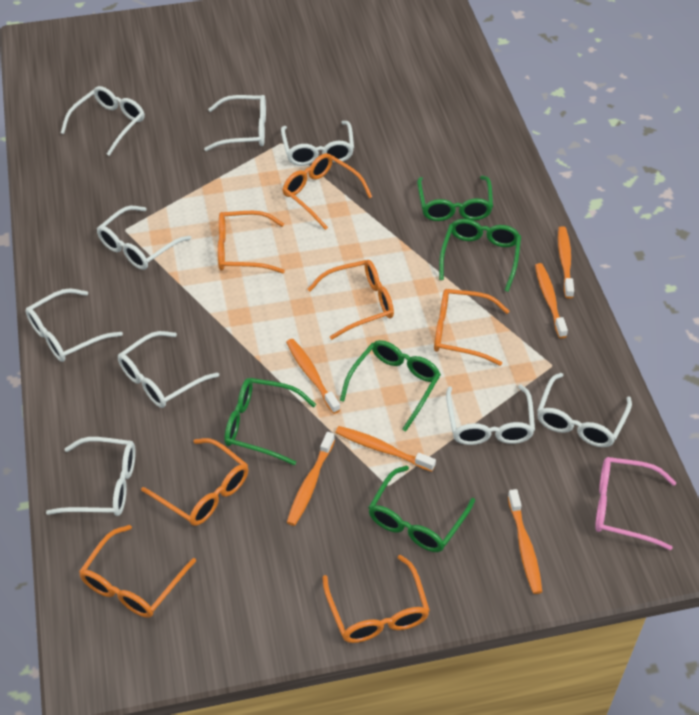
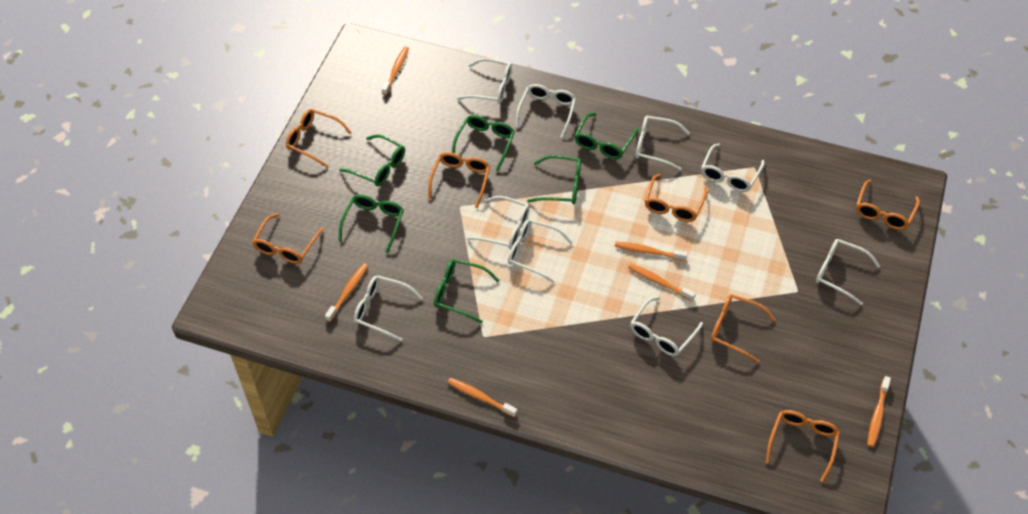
green glasses: 5 -> 6
pink glasses: 1 -> 0

